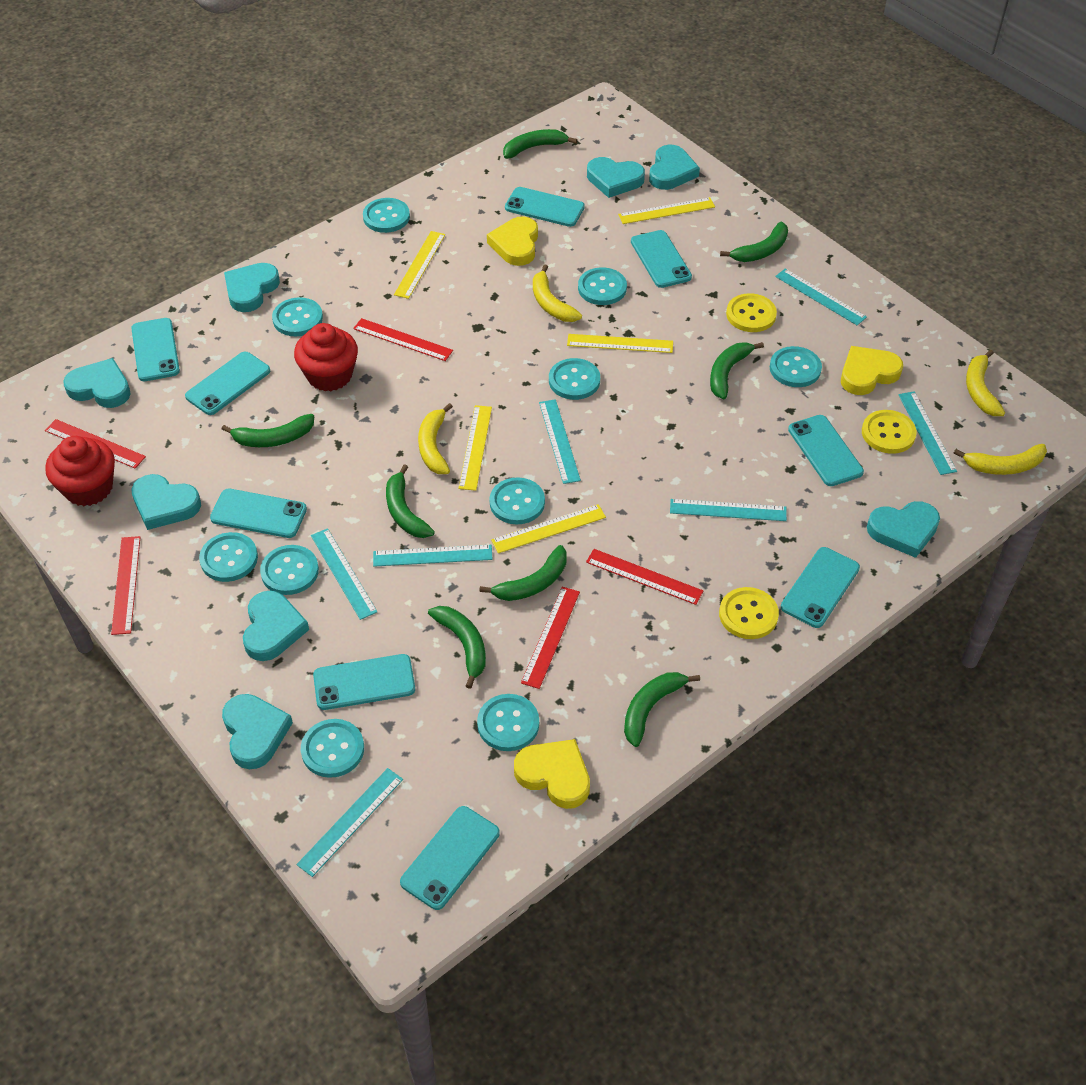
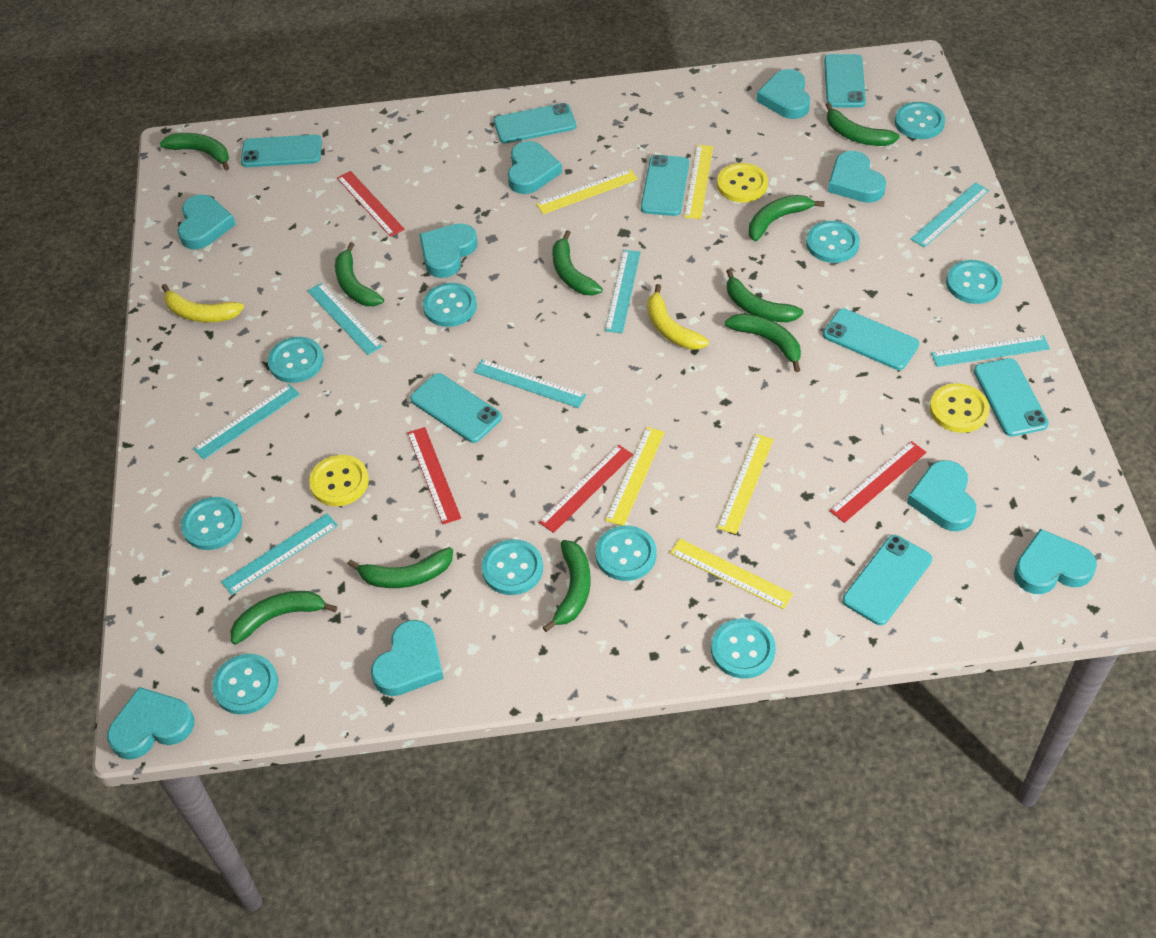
green banana: 8 -> 10
red cupcake: 2 -> 0
red ruler: 5 -> 4
turquoise heart: 8 -> 9
turquoise phone: 9 -> 8
yellow banana: 4 -> 2
yellow heart: 3 -> 0

